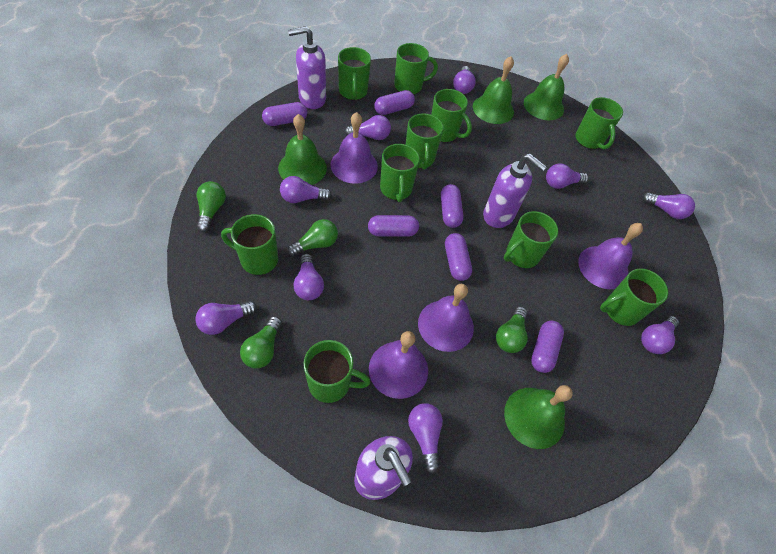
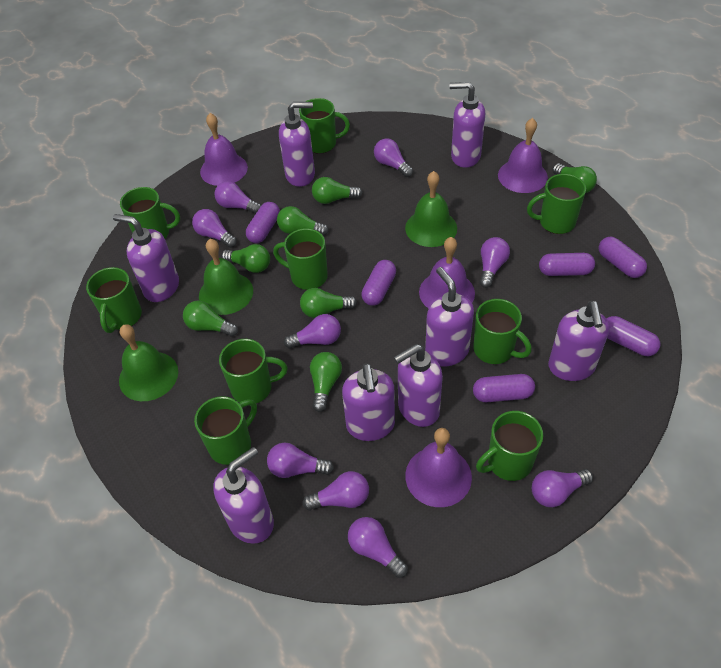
green bell: 4 -> 3
green light bulb: 4 -> 7
green mug: 10 -> 9
purple soap dispenser: 3 -> 8

